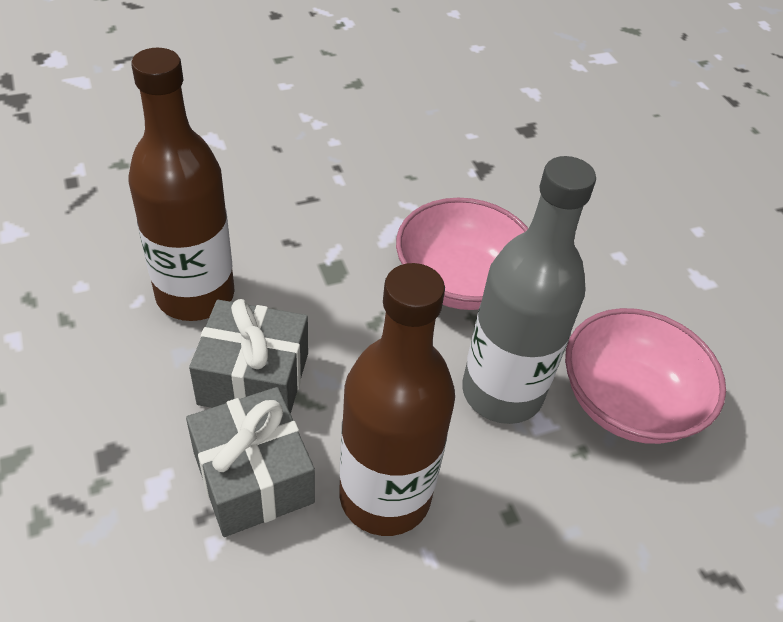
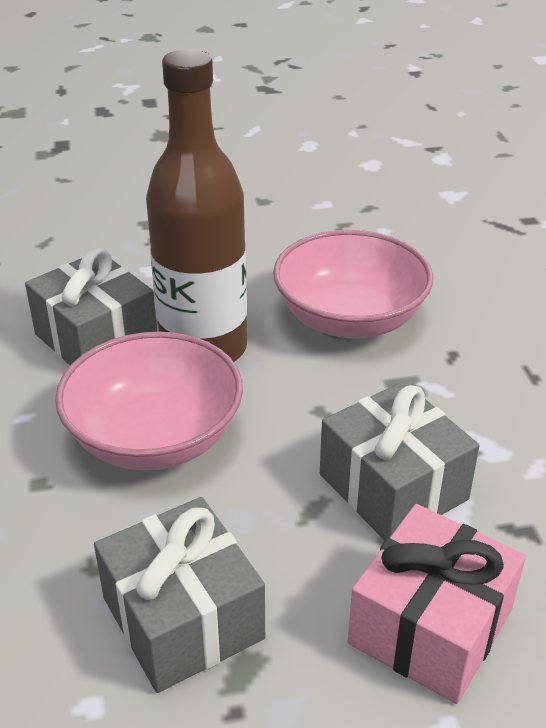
brown bottle: 2 -> 1
grey bottle: 1 -> 0
grey gift: 2 -> 3
pink gift: 0 -> 1

